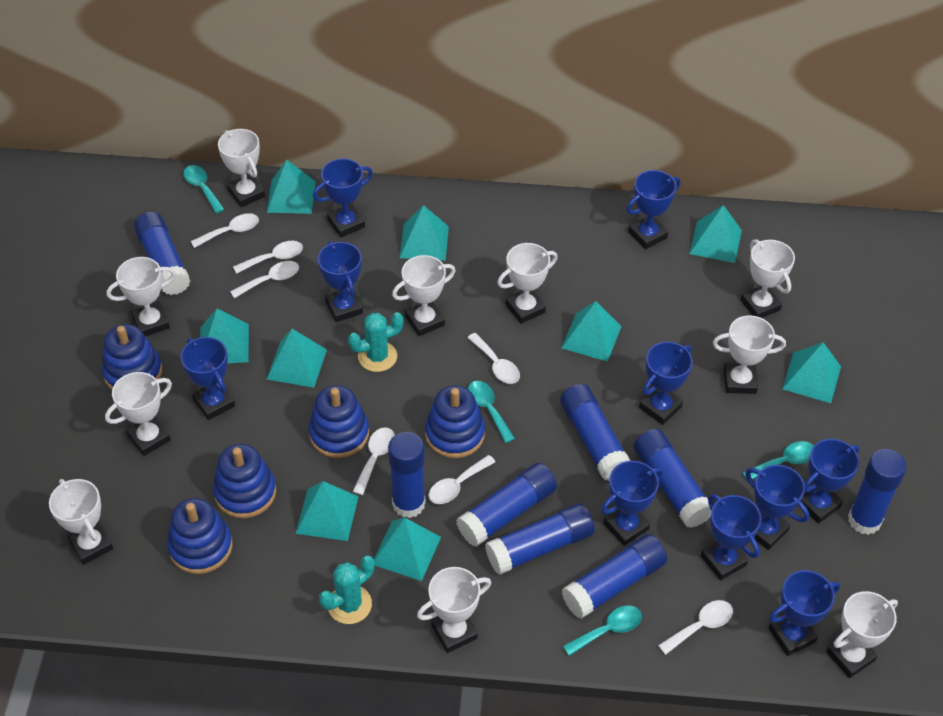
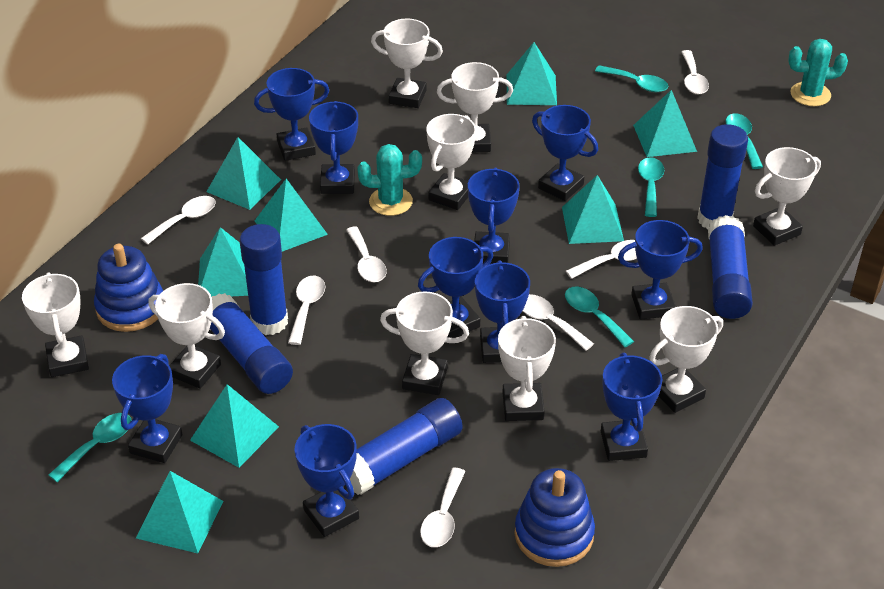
blue glue stick: 8 -> 5
blue stacking toy: 5 -> 2
turquoise pyramid: 9 -> 8
turquoise spoon: 4 -> 5
white trophy: 10 -> 9

